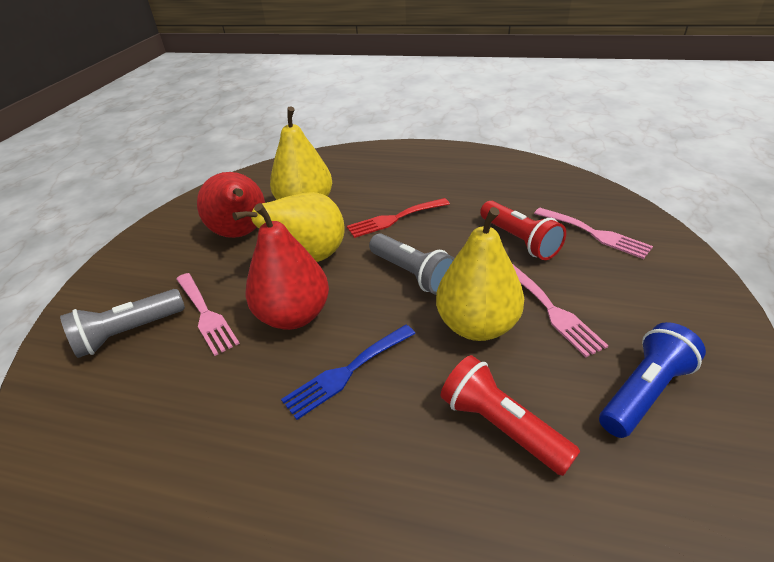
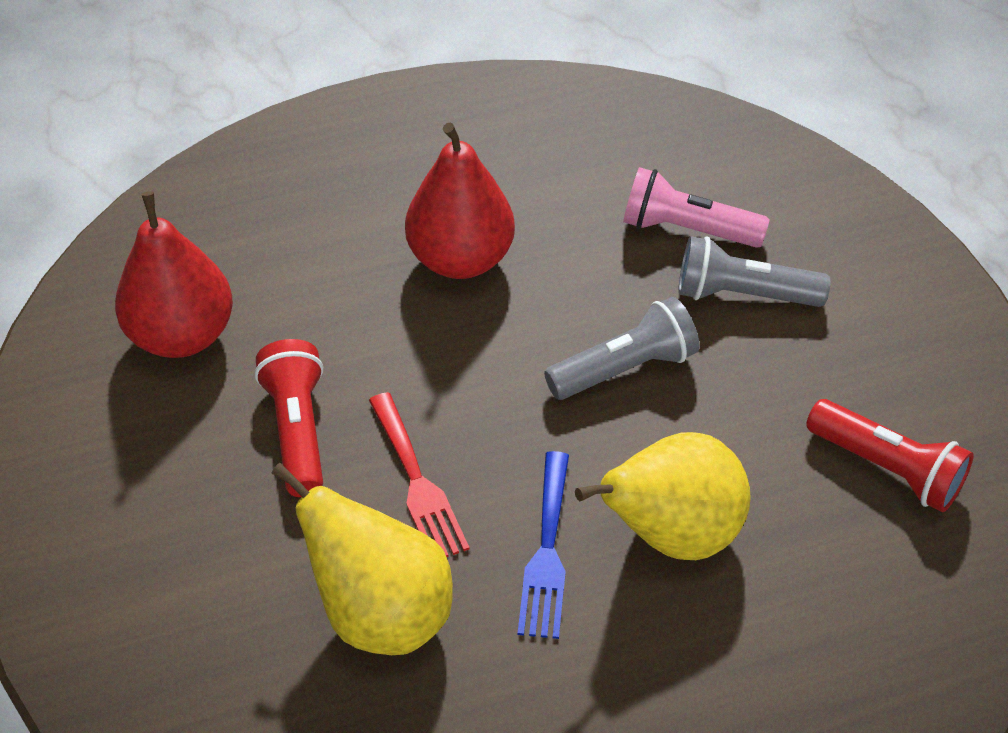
blue flashlight: 1 -> 0
pink flashlight: 0 -> 1
pink fork: 3 -> 0
yellow pear: 3 -> 2

